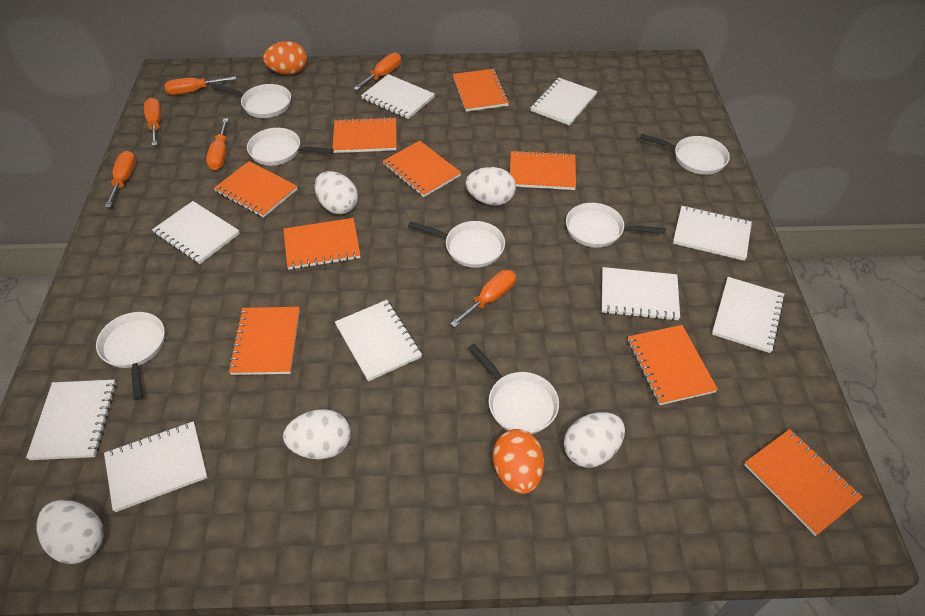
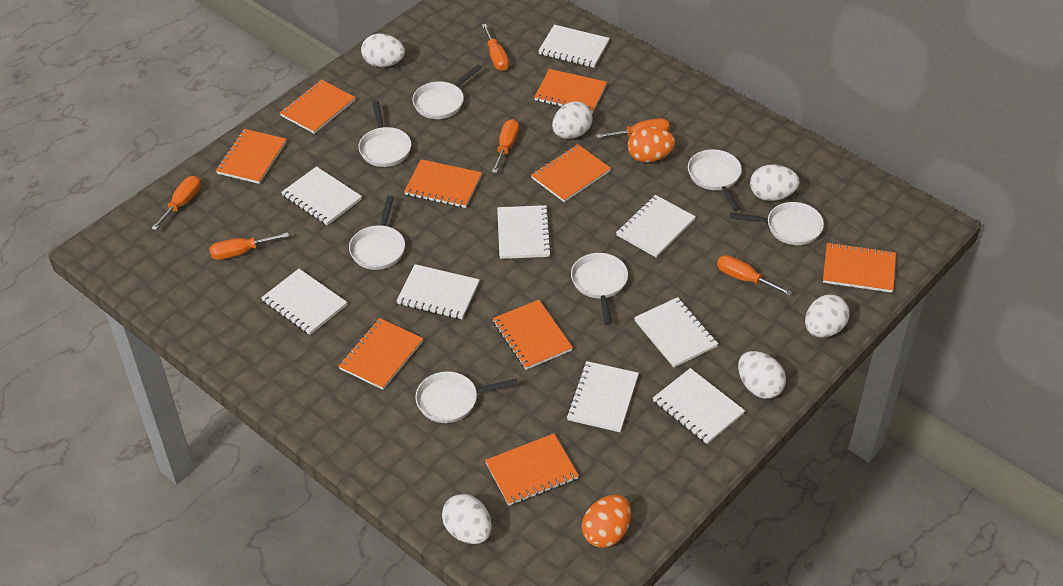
white egg: 5 -> 6

